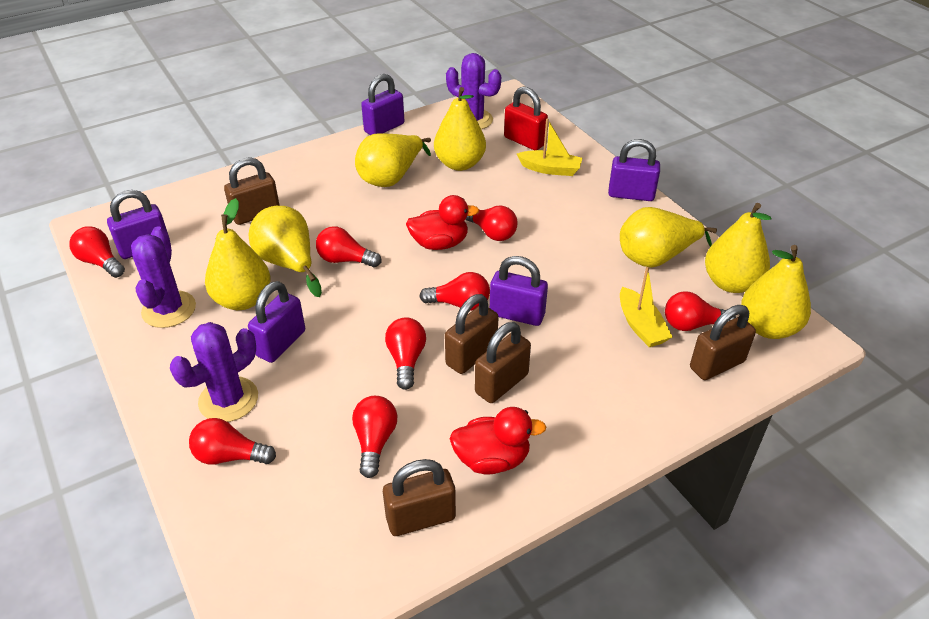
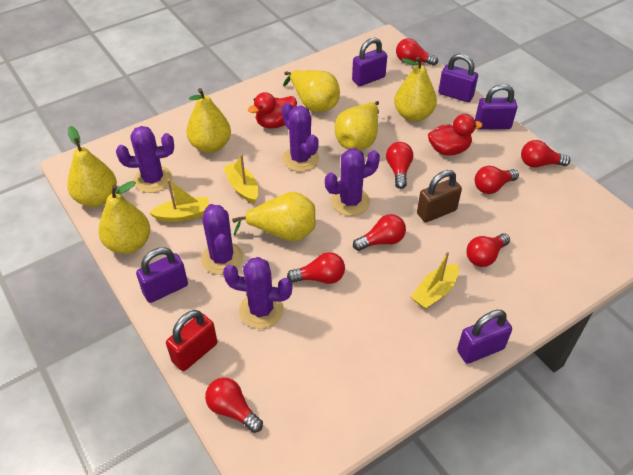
brown padlock: 5 -> 1
purple cactus: 3 -> 5
yellow boat: 2 -> 3

